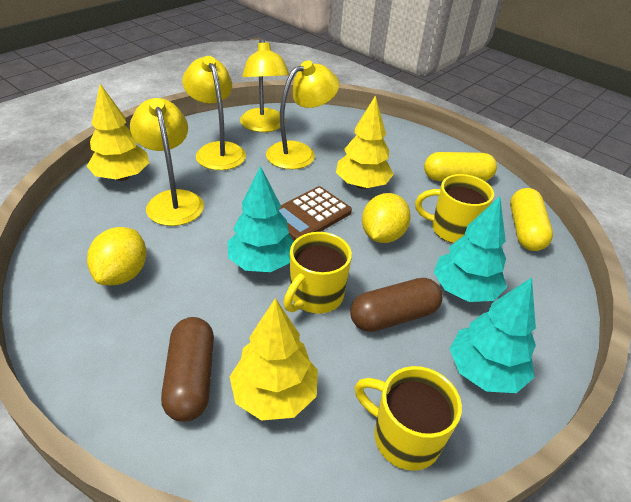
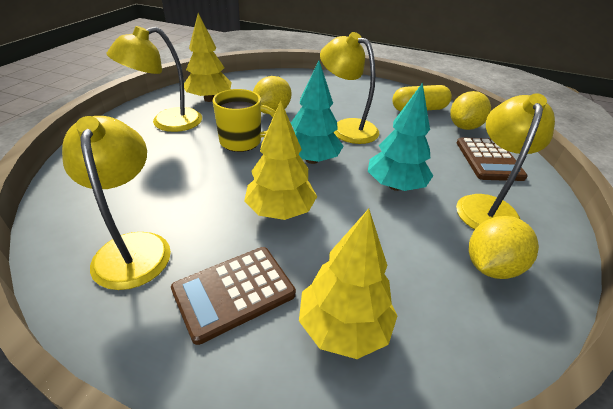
brown calculator: 1 -> 2
brown capsule: 2 -> 0
turquoise tree: 3 -> 2
yellow capsule: 2 -> 1
yellow lemon: 2 -> 3
yellow mug: 3 -> 1

